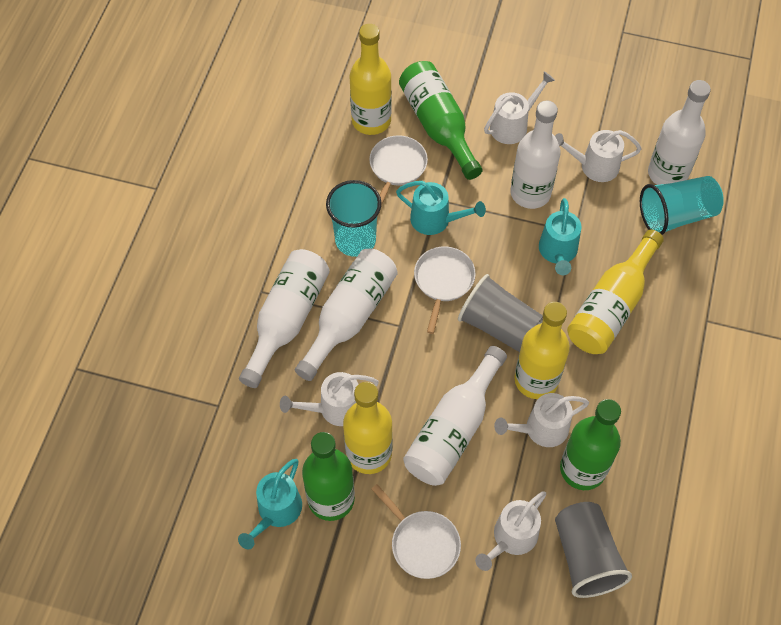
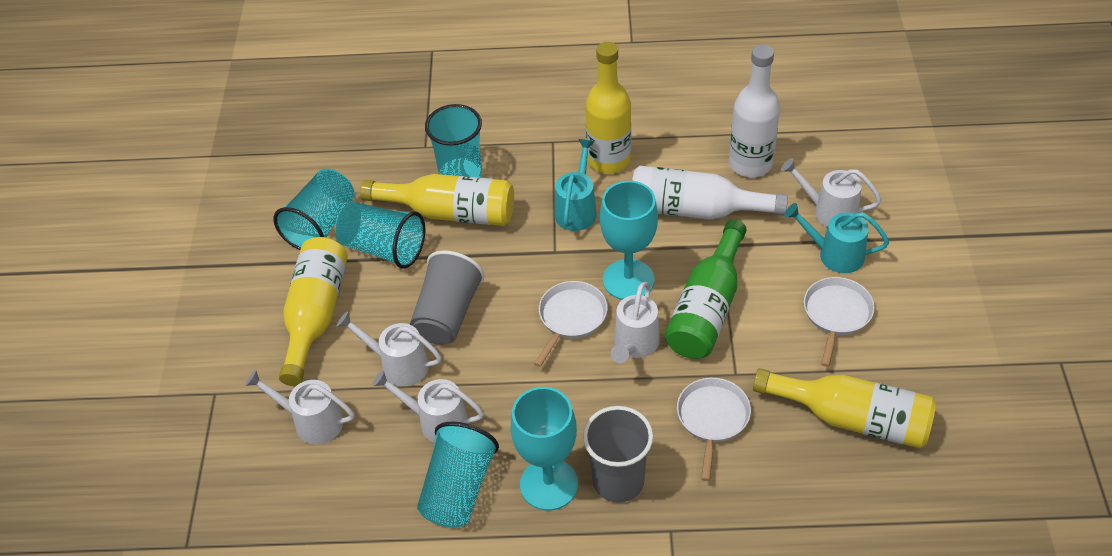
green bottle: 3 -> 1
turquoise cup: 2 -> 4
turquoise goblet: 0 -> 2
turquoise watering can: 3 -> 2
white bottle: 5 -> 2

